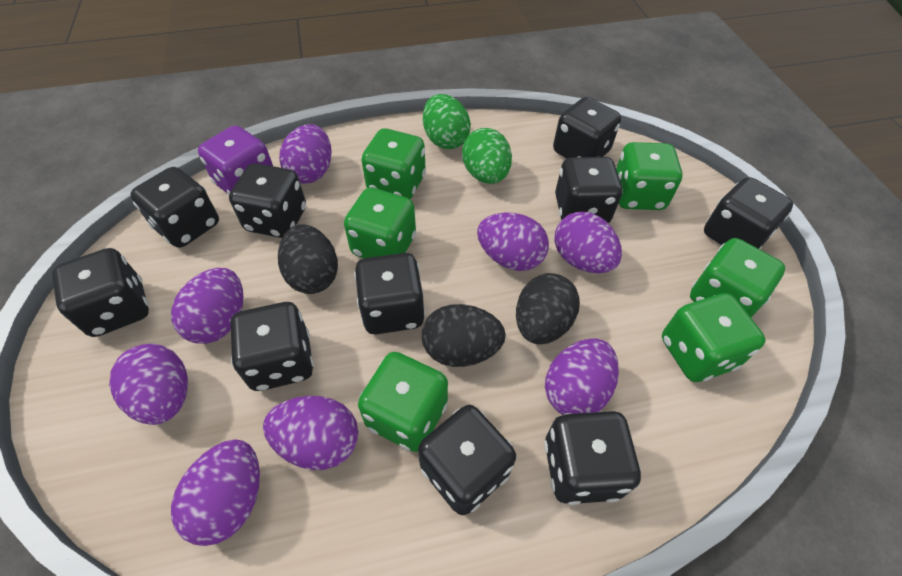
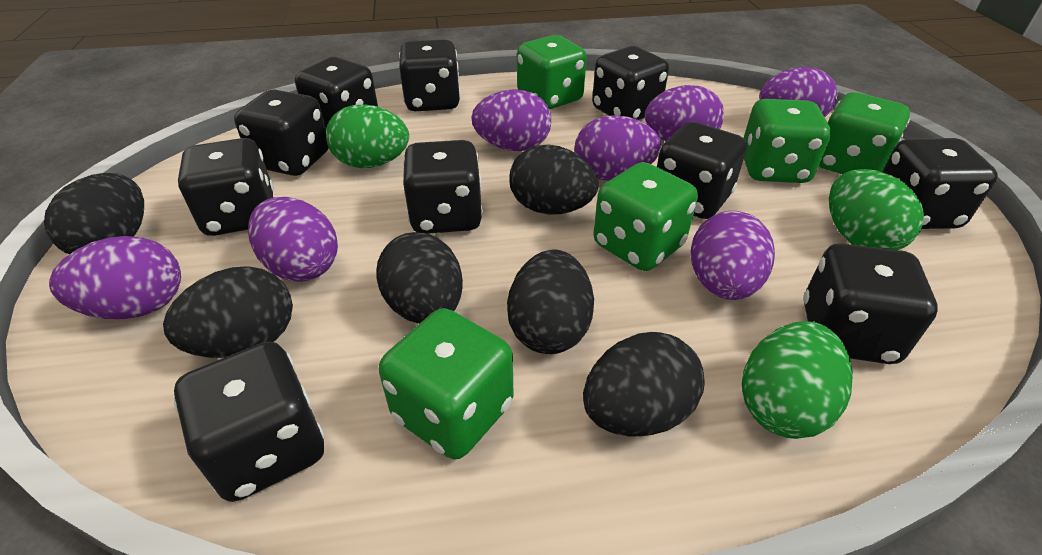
black egg: 3 -> 6
green dice: 6 -> 5
green egg: 2 -> 3
purple dice: 1 -> 0
purple egg: 8 -> 7

